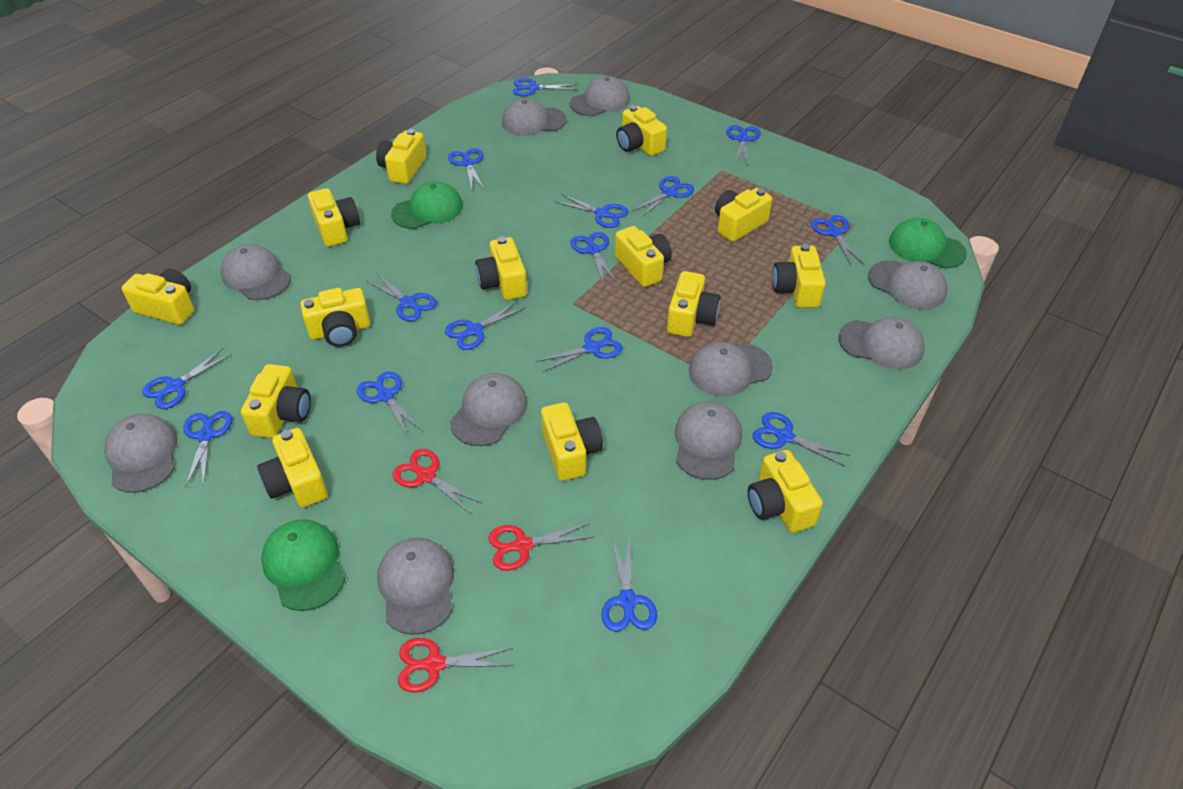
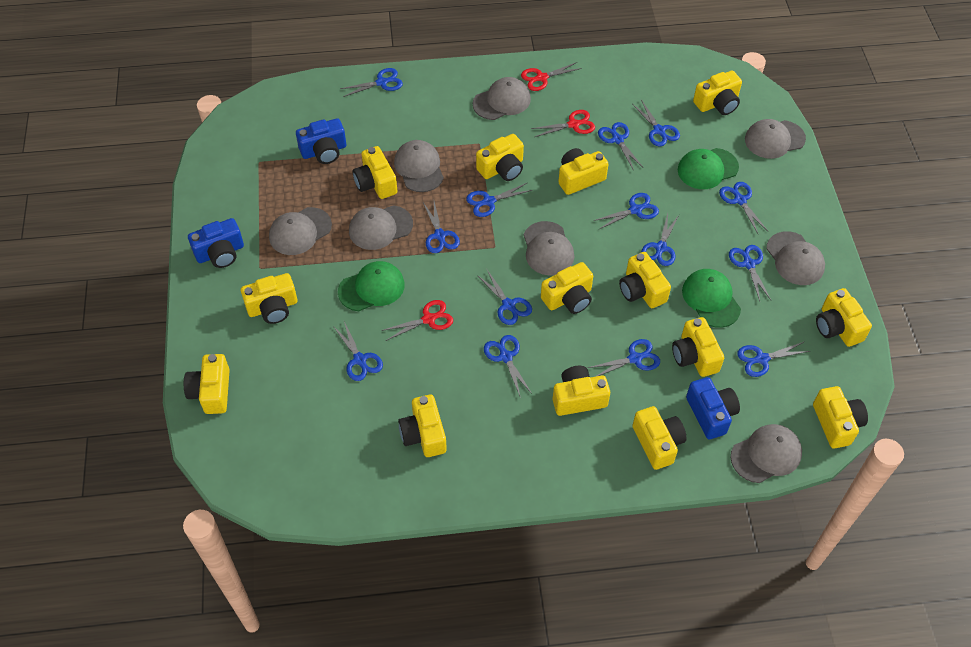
blue camera: 0 -> 3
blue scissors: 15 -> 14
grey cap: 10 -> 8

